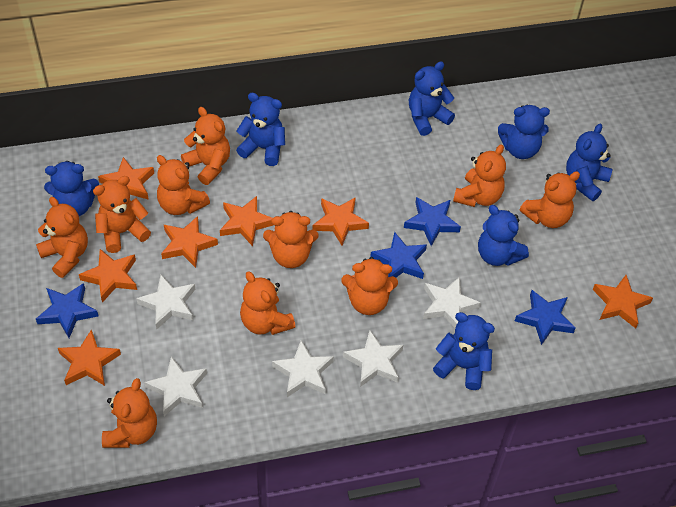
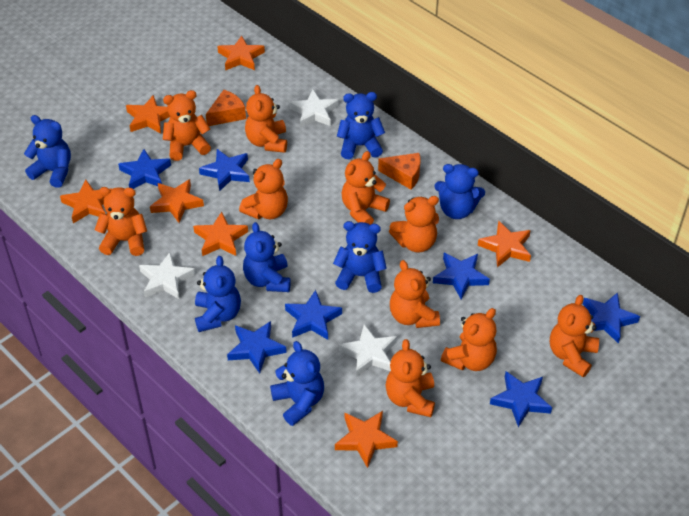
blue star: 4 -> 7
orange cheese: 0 -> 2
white star: 5 -> 3

